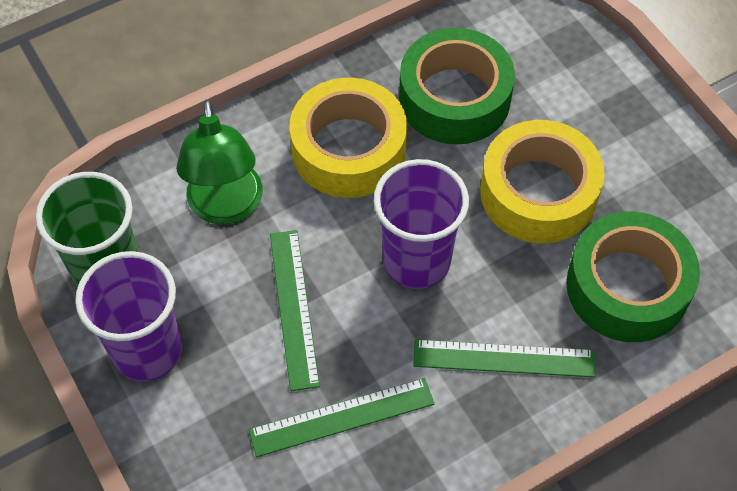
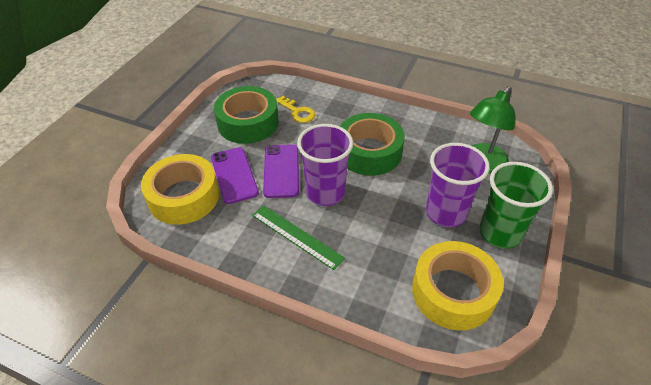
green ruler: 3 -> 1
purple phone: 0 -> 2
yellow key: 0 -> 1

